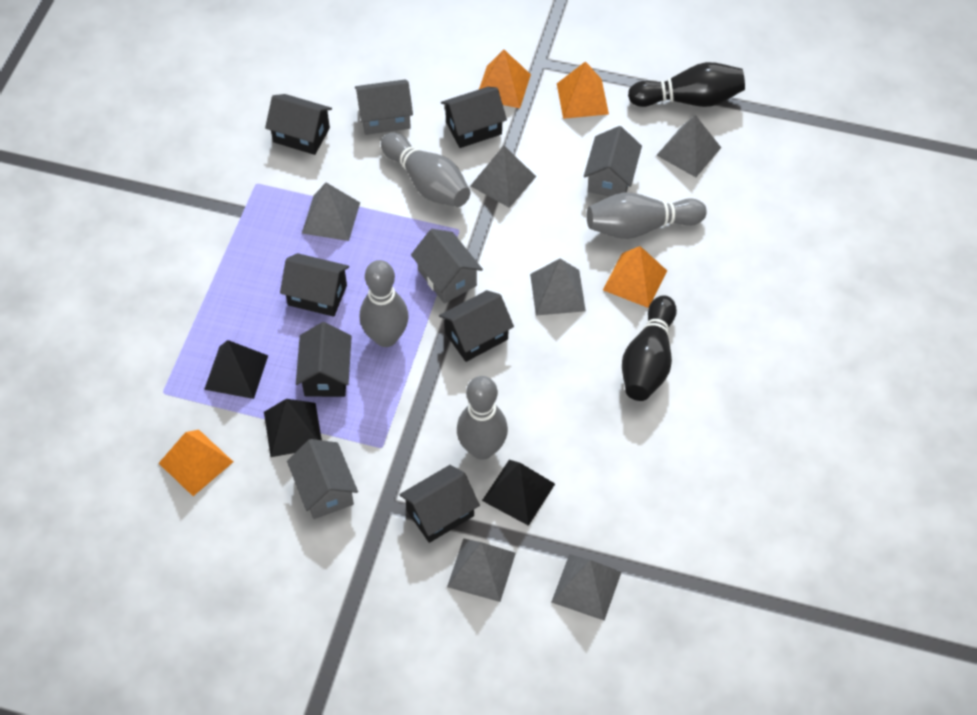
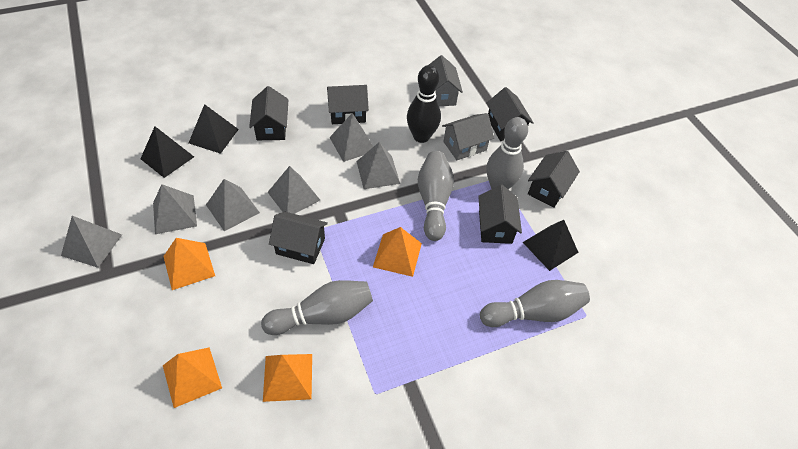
black bowling pin: 2 -> 1
grey house: 4 -> 2

